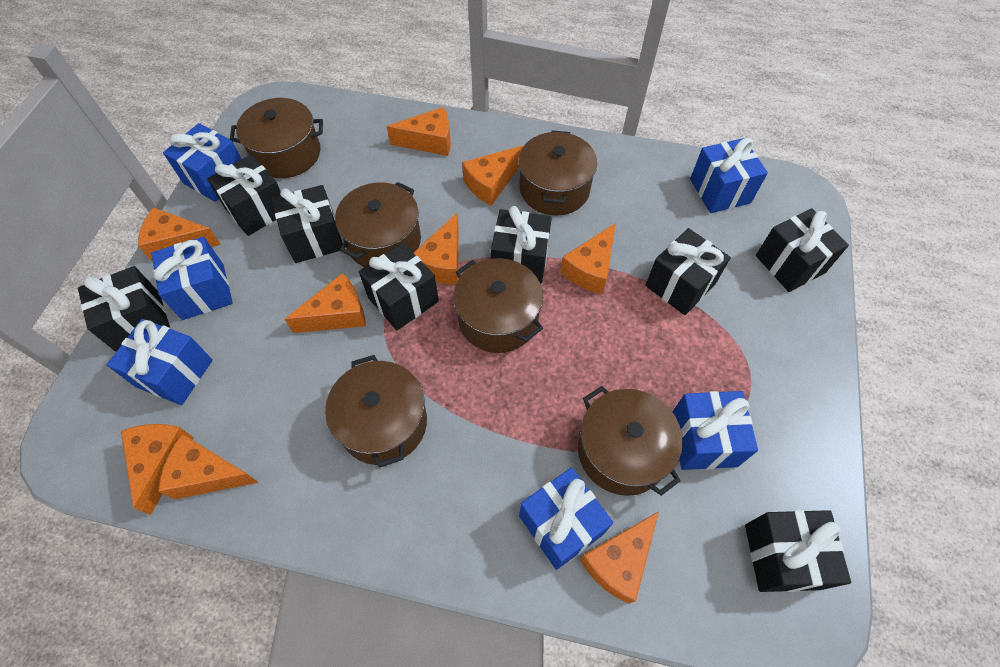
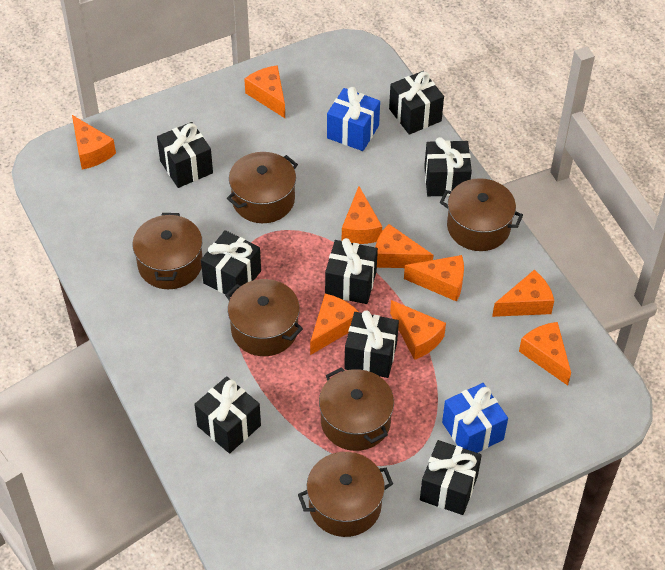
blue gift: 6 -> 2

